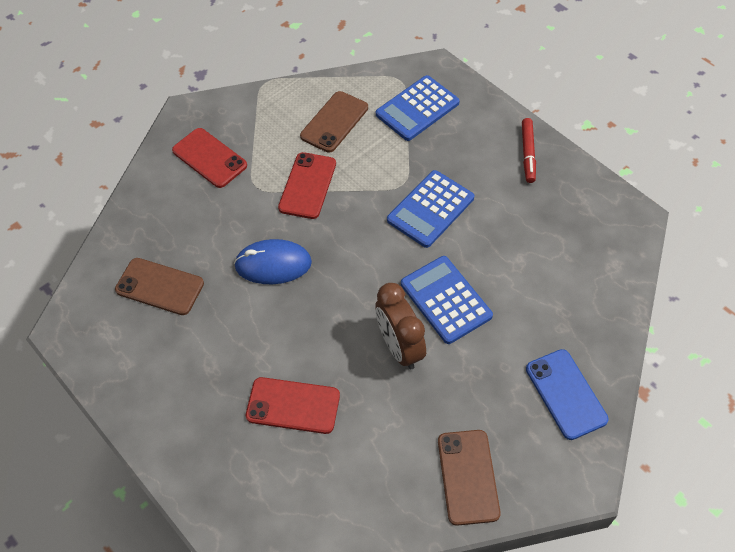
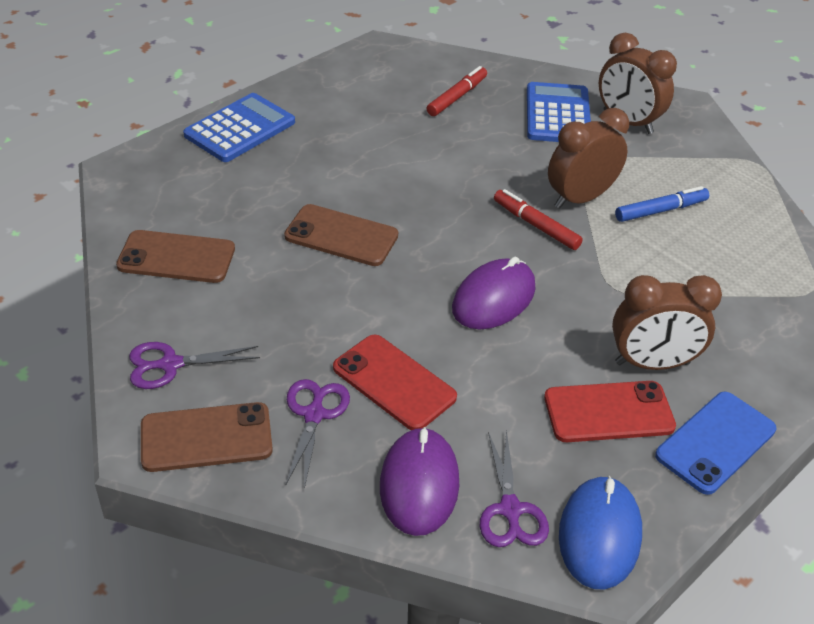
blue calculator: 3 -> 2
blue marker: 0 -> 1
brown clock: 1 -> 3
purple mouse: 0 -> 2
purple scissors: 0 -> 3
red marker: 1 -> 2
red phone: 3 -> 2

